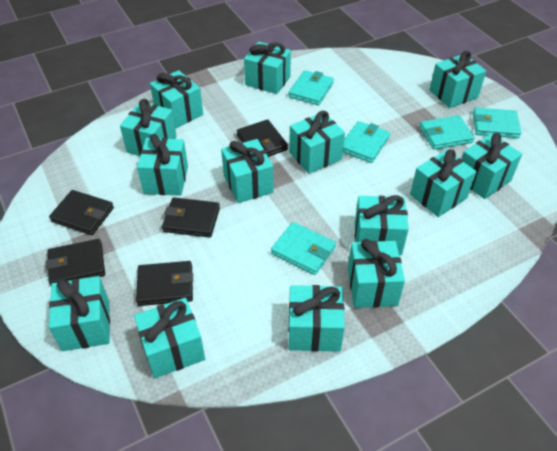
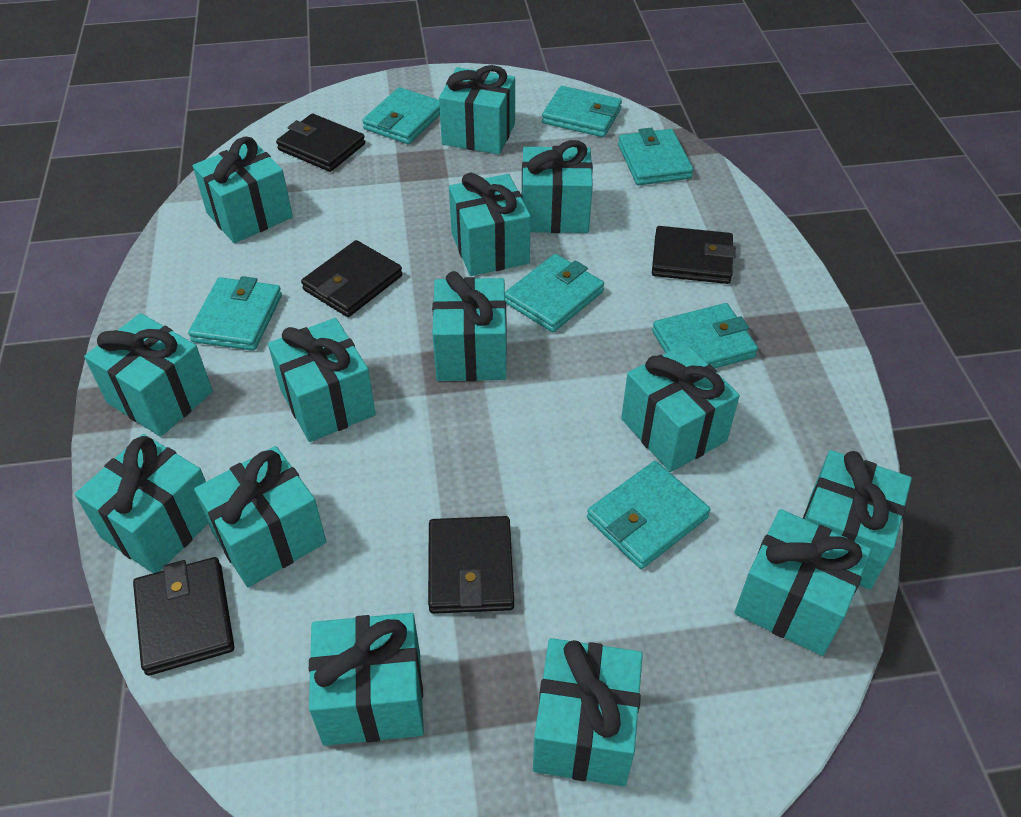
turquoise wallet: 5 -> 7

